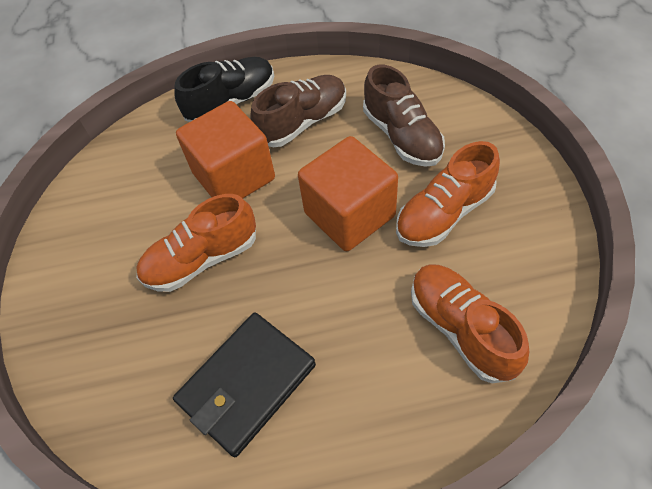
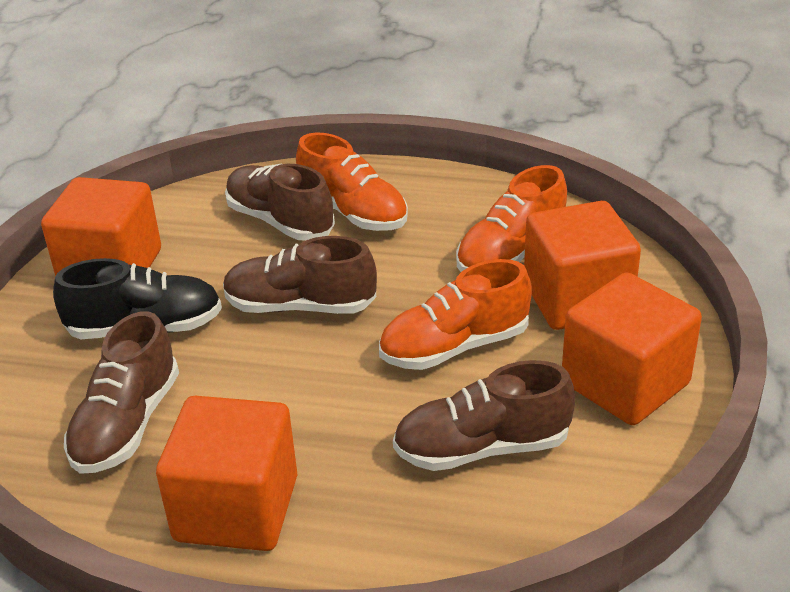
black wallet: 1 -> 0
brown shoe: 2 -> 4
orange cube: 2 -> 4

